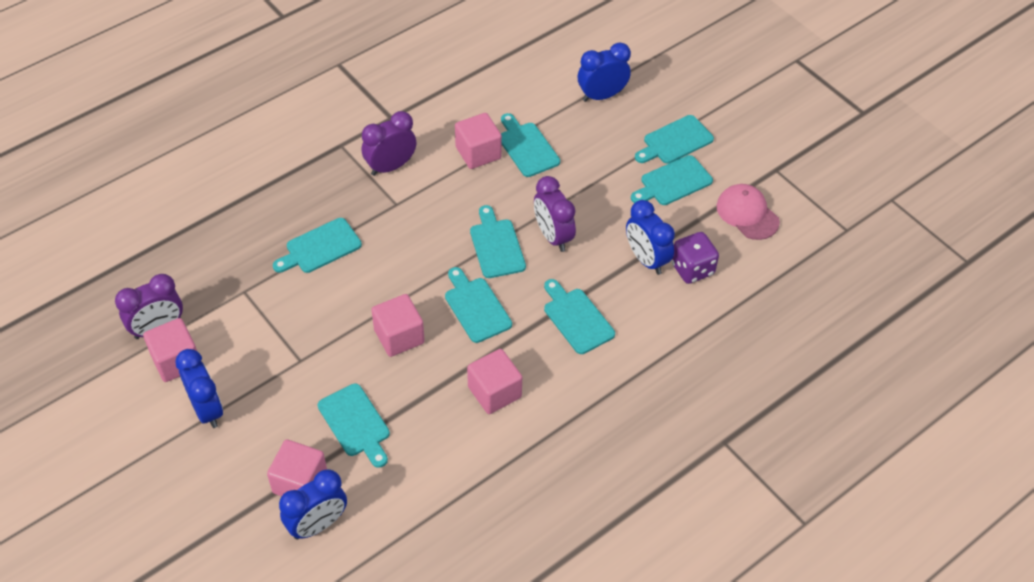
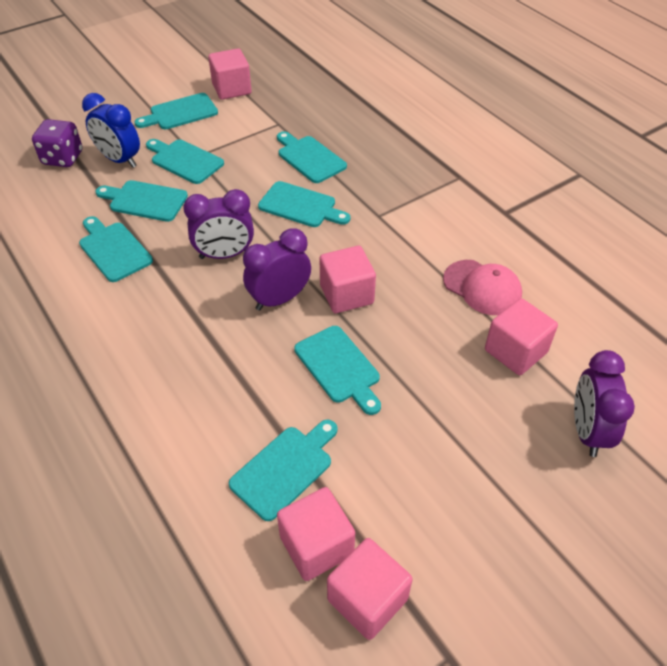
blue clock: 4 -> 1

